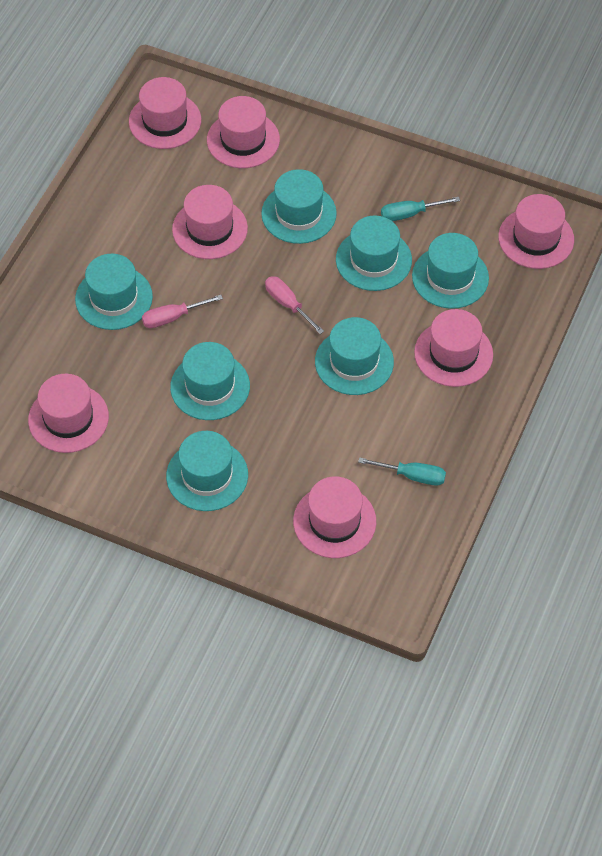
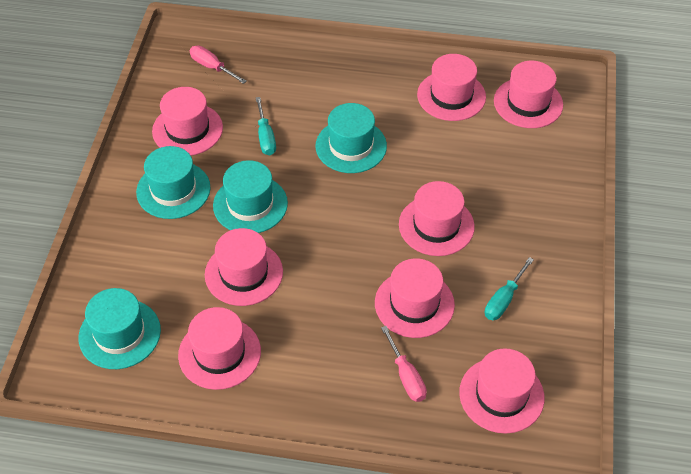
pink hat: 7 -> 8
turquoise hat: 7 -> 4

